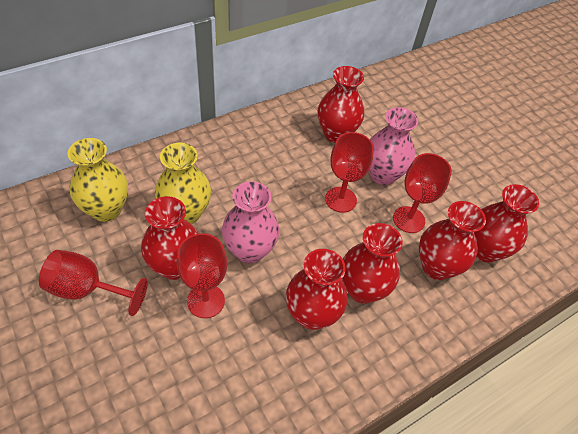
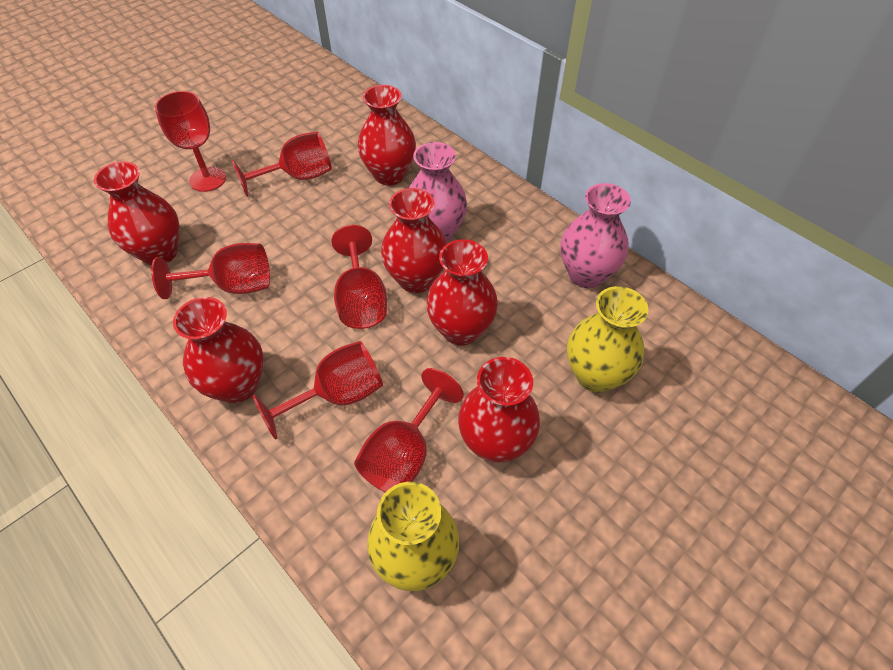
red goblet: 4 -> 6

